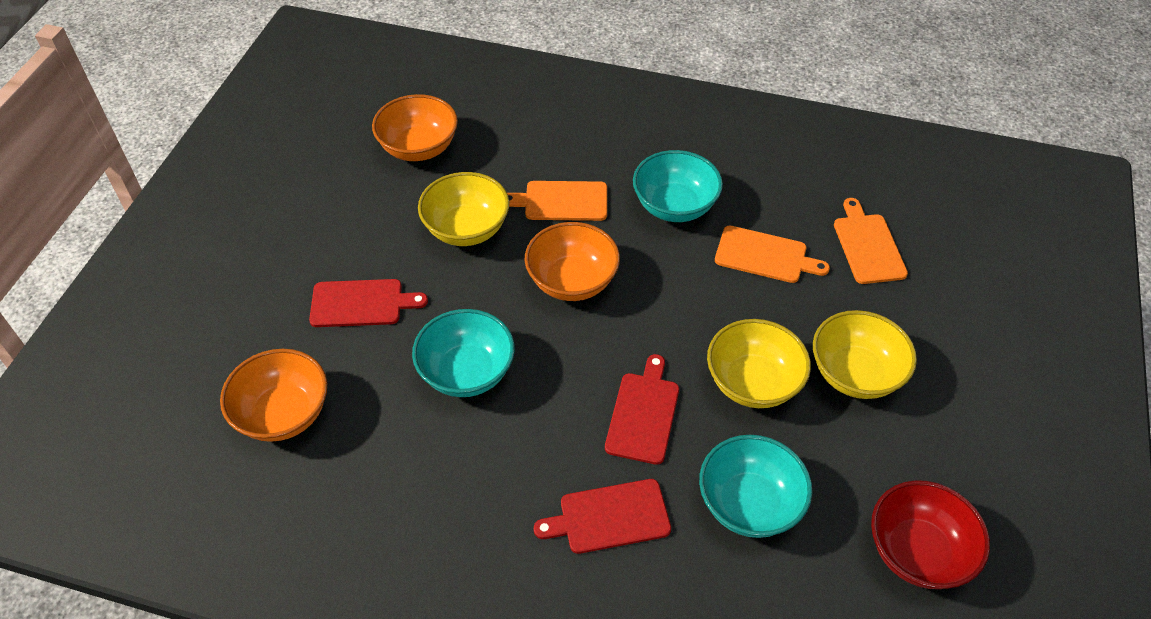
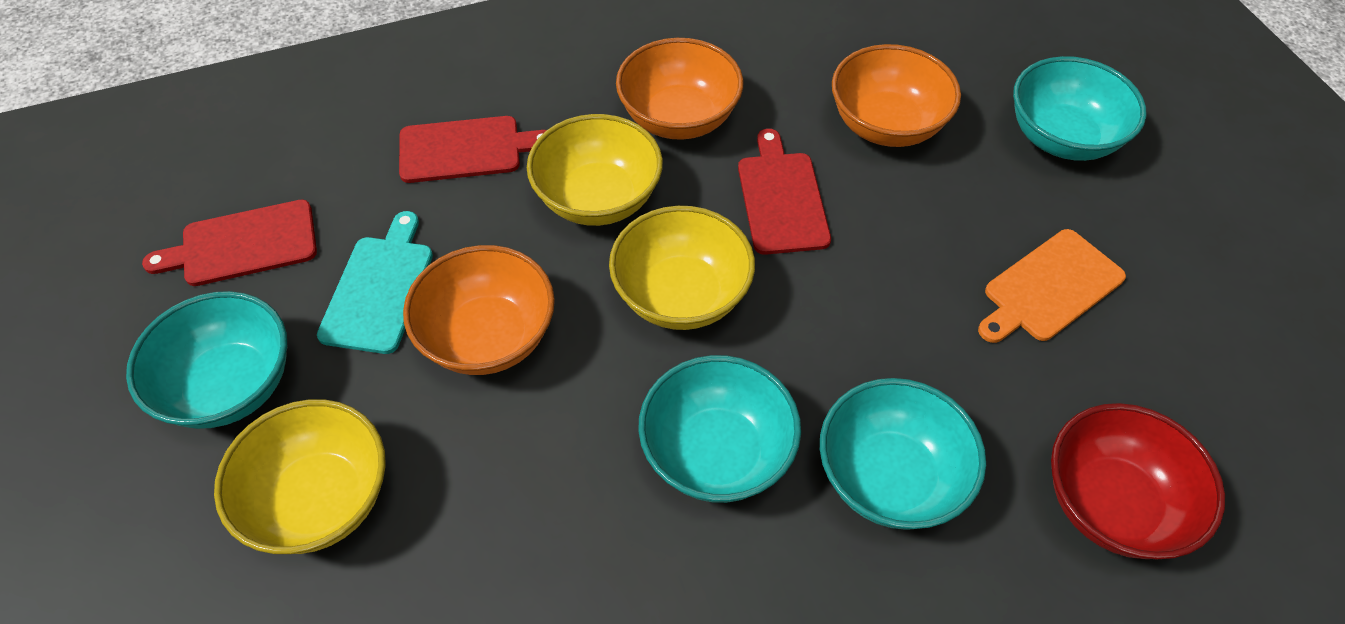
orange cutting board: 3 -> 1
turquoise bowl: 3 -> 4
turquoise cutting board: 0 -> 1

